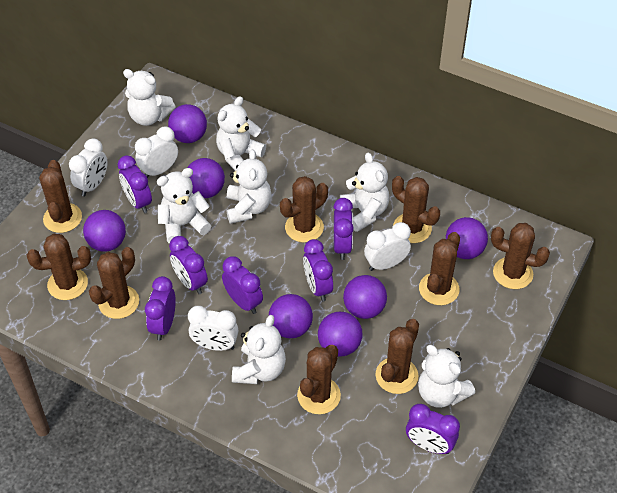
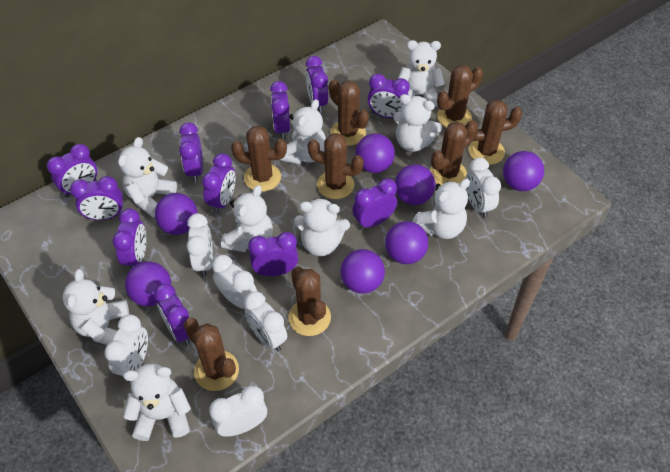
brown cactus: 9 -> 8
purple clock: 7 -> 11
white clock: 4 -> 6
white teddy bear: 7 -> 9

